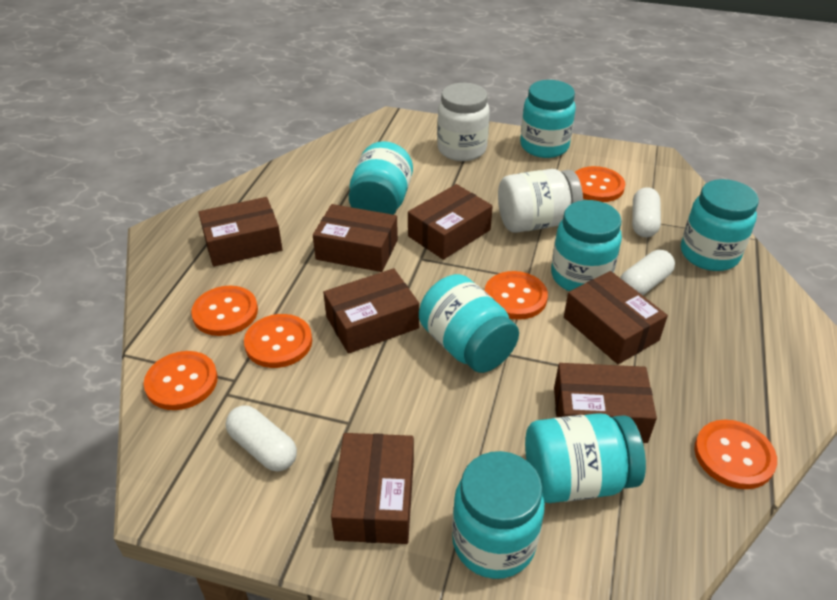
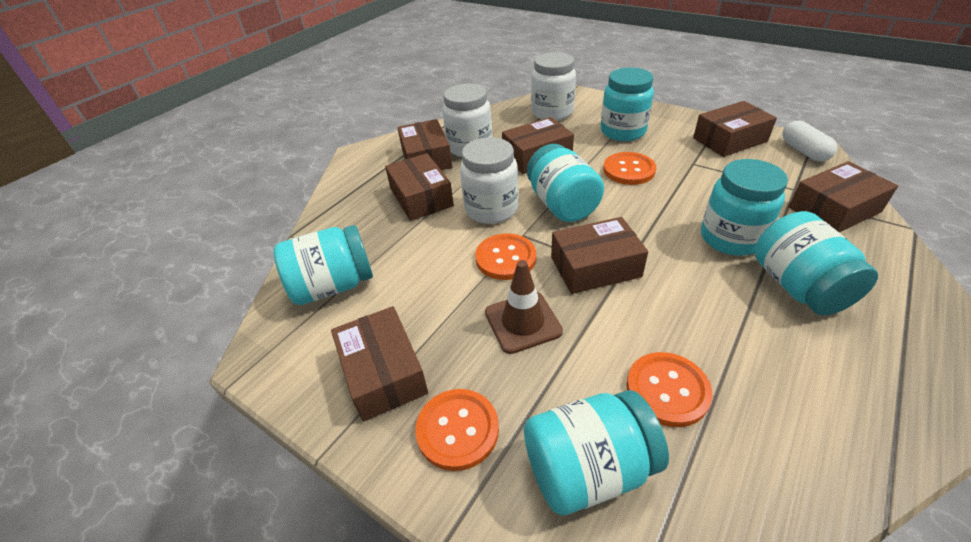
brown traffic cone: 0 -> 1
orange button: 6 -> 4
turquoise jar: 7 -> 6
white capsule: 3 -> 1
white jar: 2 -> 3

